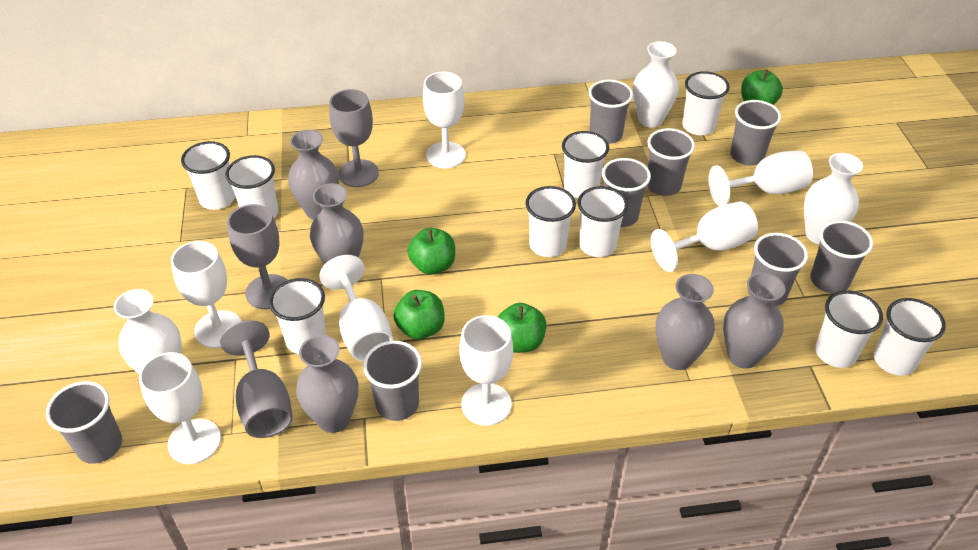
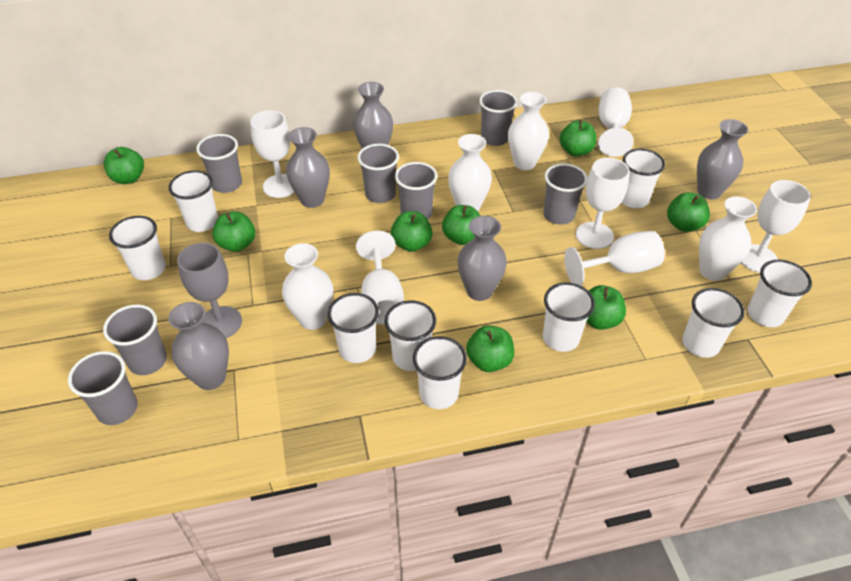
green apple: 4 -> 8
grey cup: 8 -> 7
grey goblet: 3 -> 1
white goblet: 7 -> 6
white vase: 3 -> 4

